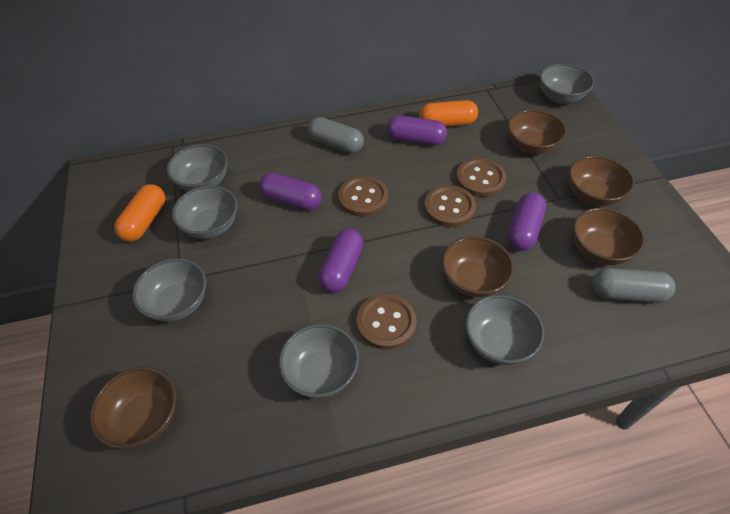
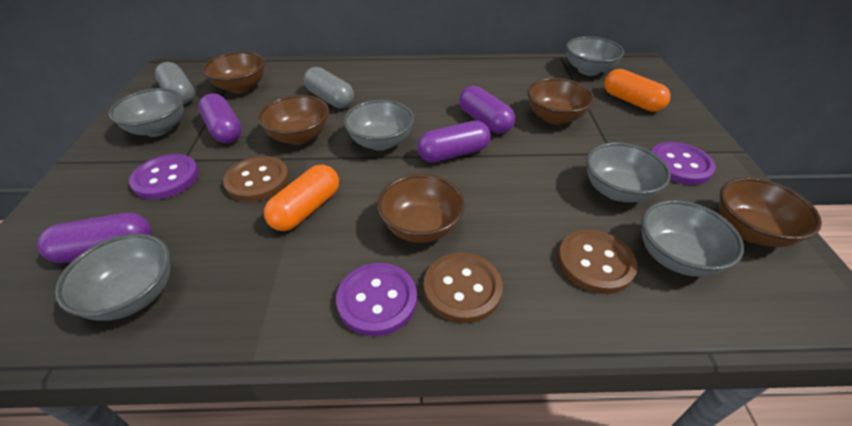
brown button: 4 -> 3
purple button: 0 -> 3

